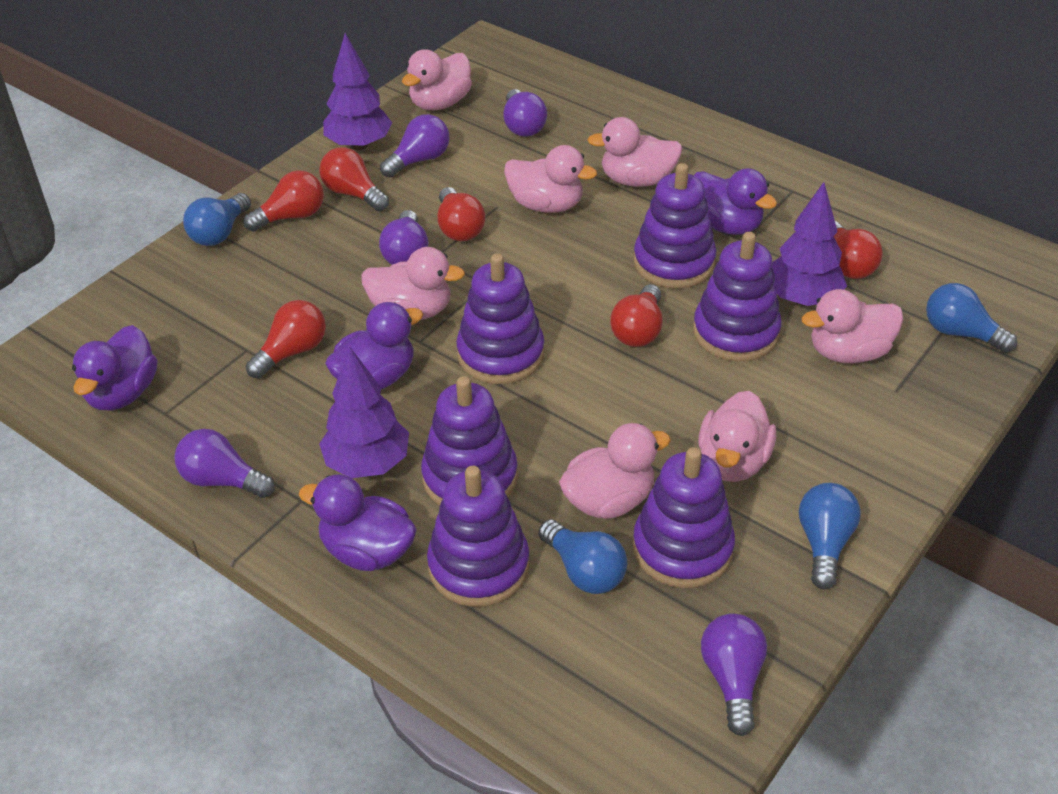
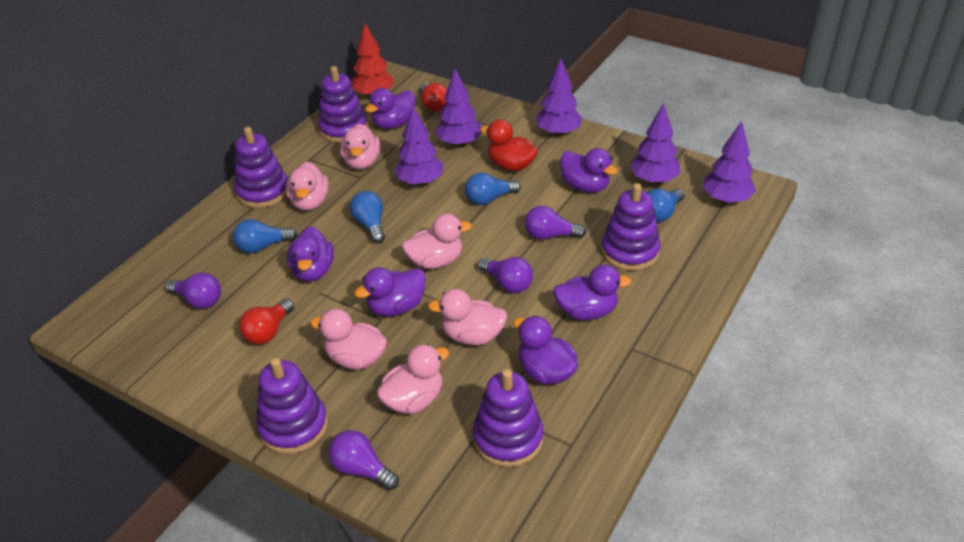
pink duck: 7 -> 6
purple duck: 4 -> 6
purple light bulb: 5 -> 4
purple stacking toy: 6 -> 5
purple tree: 3 -> 5
red duck: 0 -> 1
red light bulb: 6 -> 2
red tree: 0 -> 1

